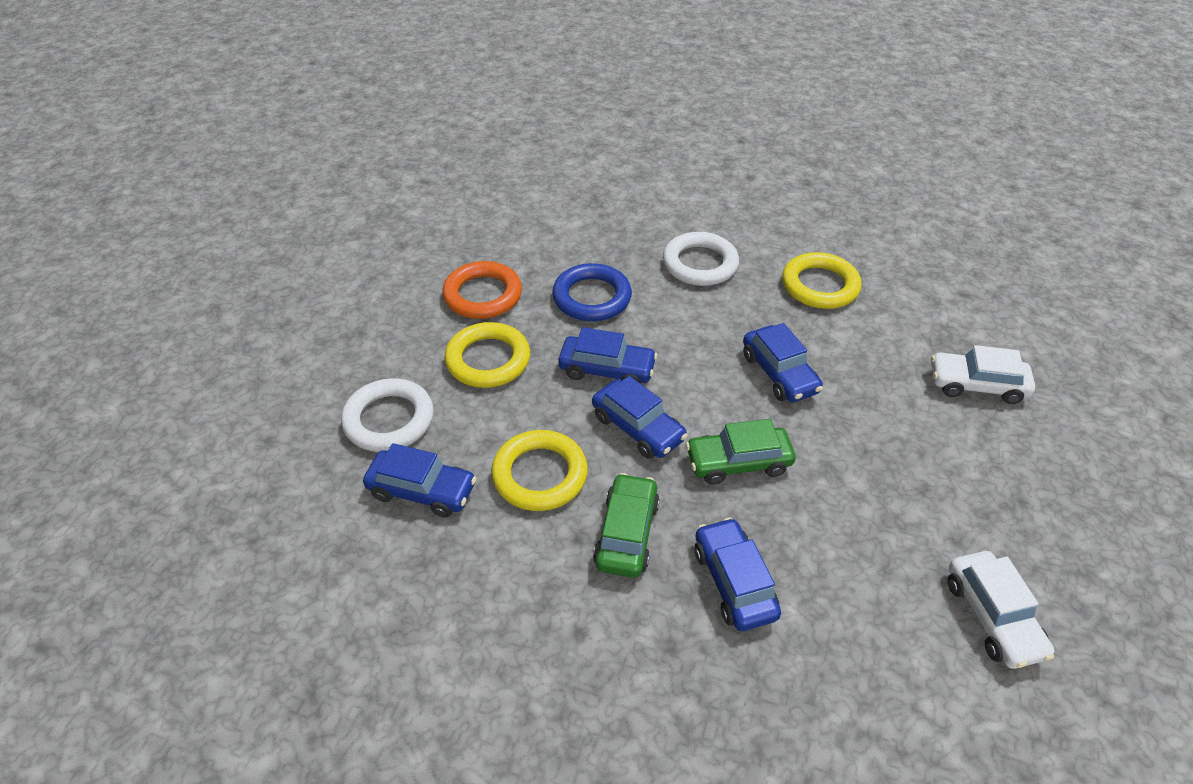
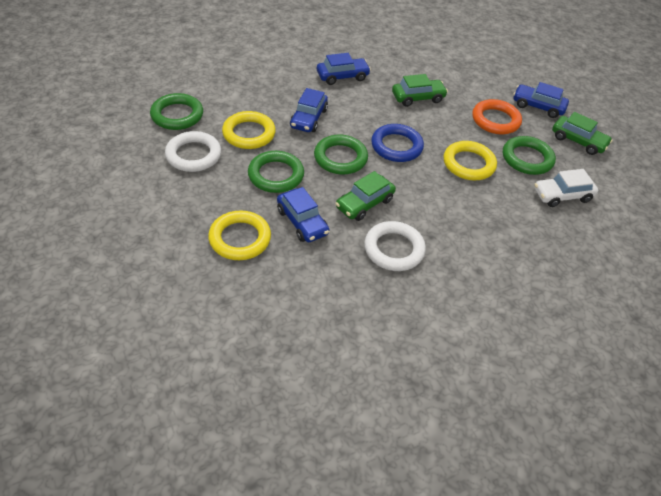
blue car: 5 -> 4
green car: 2 -> 3
green ring: 0 -> 4
white car: 2 -> 1

